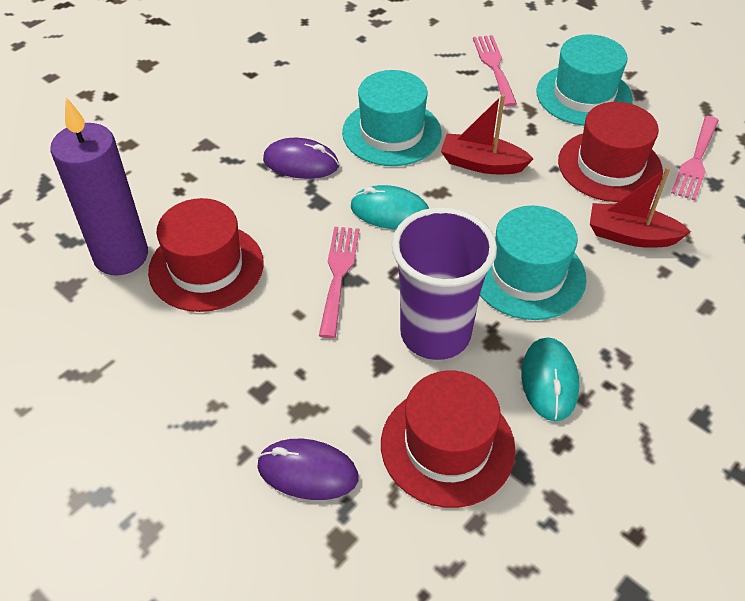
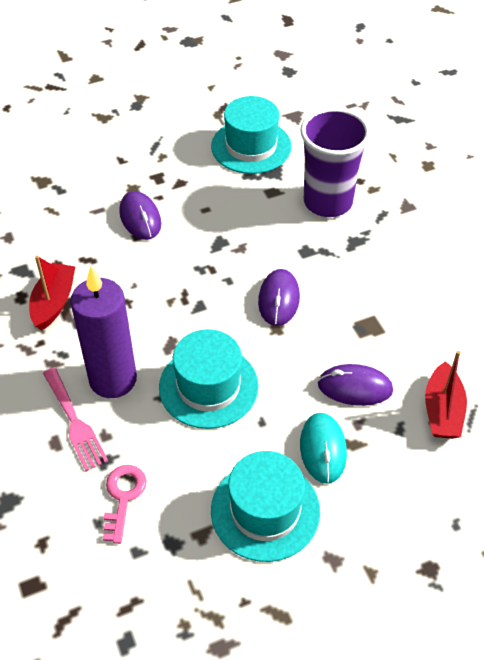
pink fork: 3 -> 1
pink key: 0 -> 1
purple mouse: 2 -> 3
red hat: 3 -> 0
turquoise mouse: 2 -> 1

